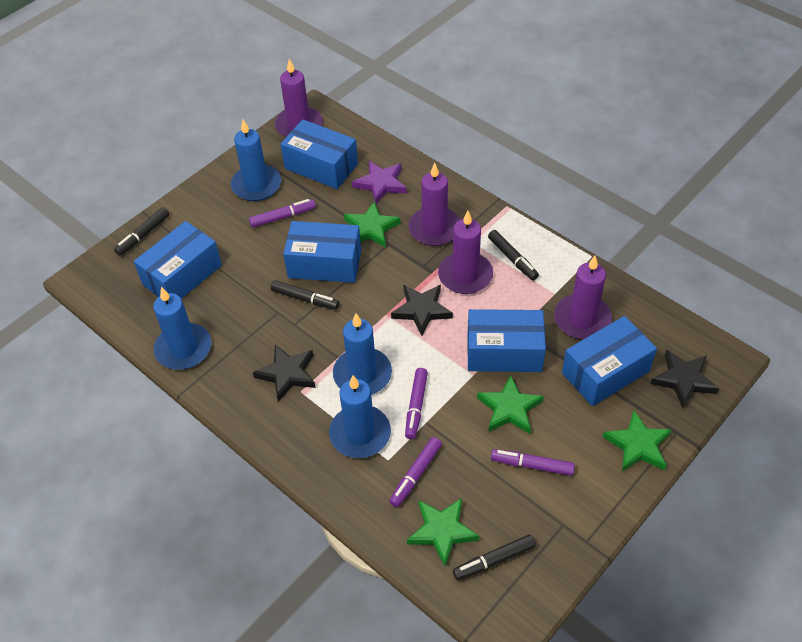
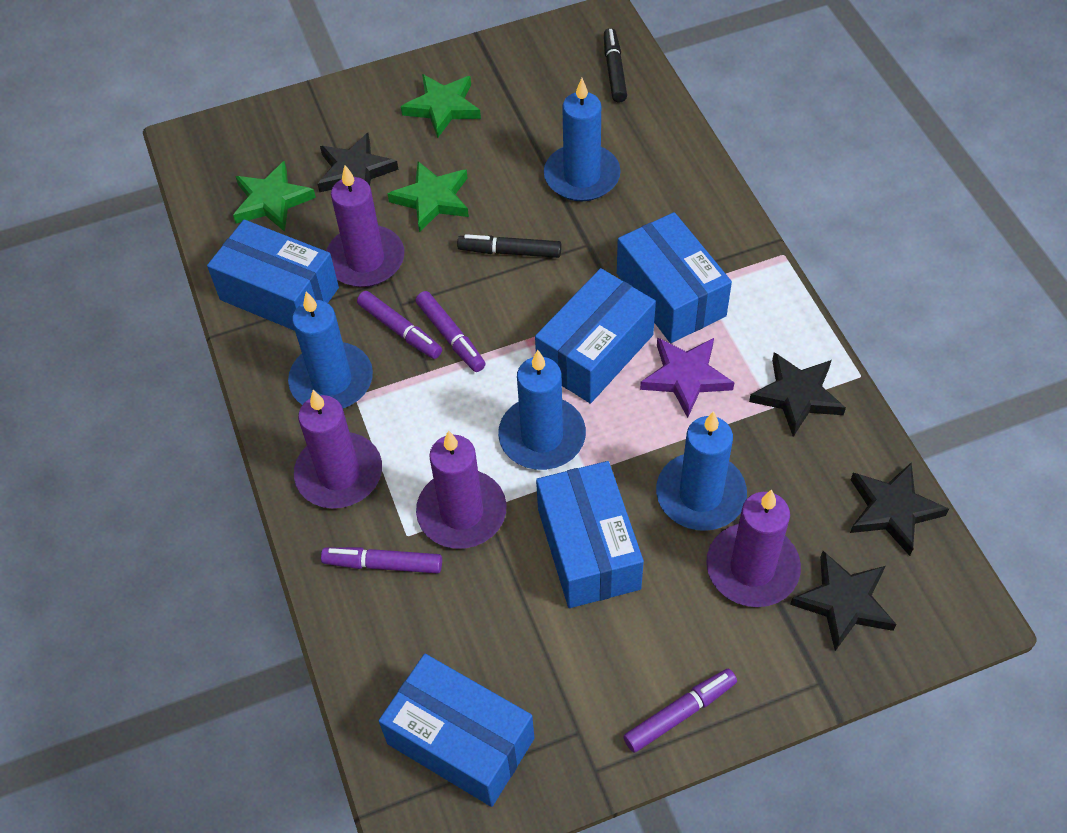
black marker: 4 -> 2
black star: 3 -> 4
green star: 4 -> 3

